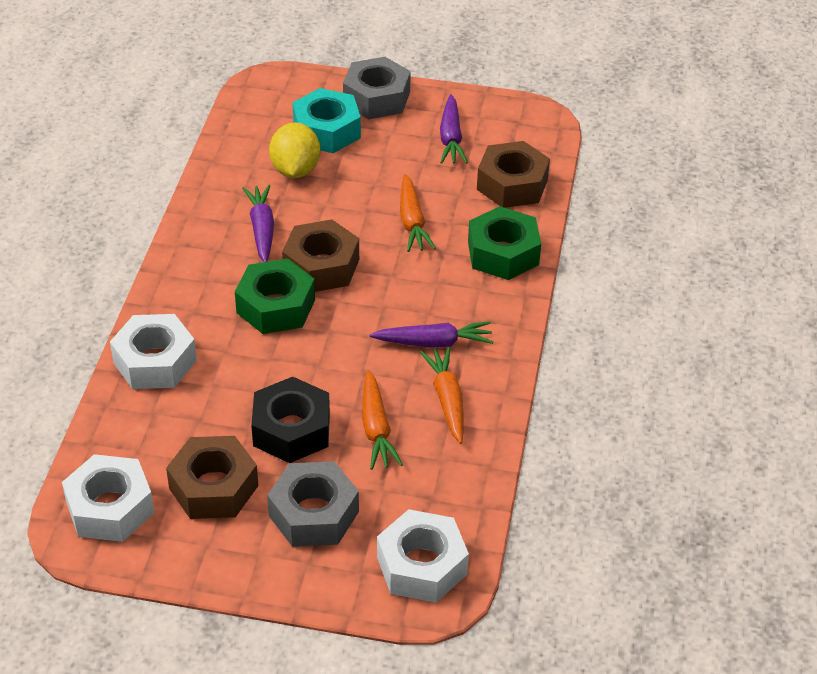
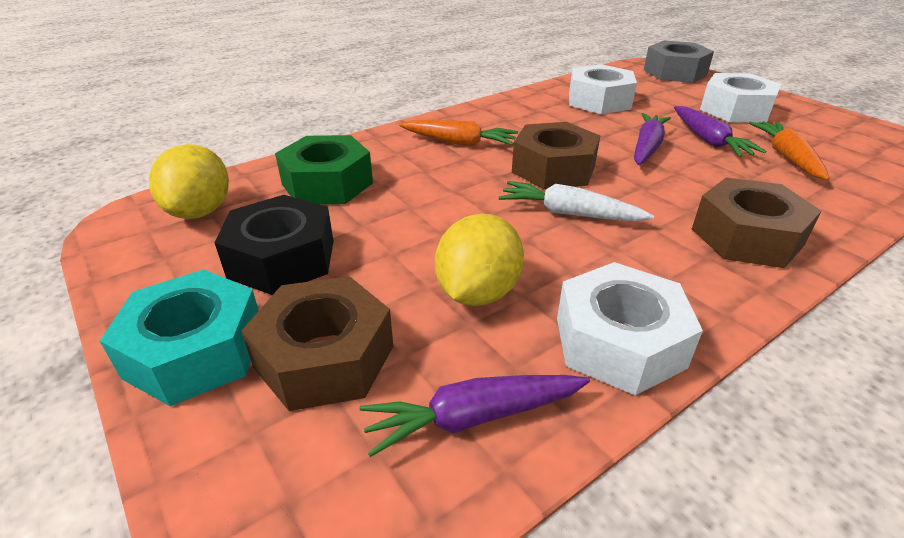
green nut: 2 -> 1
grey nut: 2 -> 1
orange carrot: 3 -> 2
white carrot: 0 -> 1
yellow lemon: 1 -> 2

